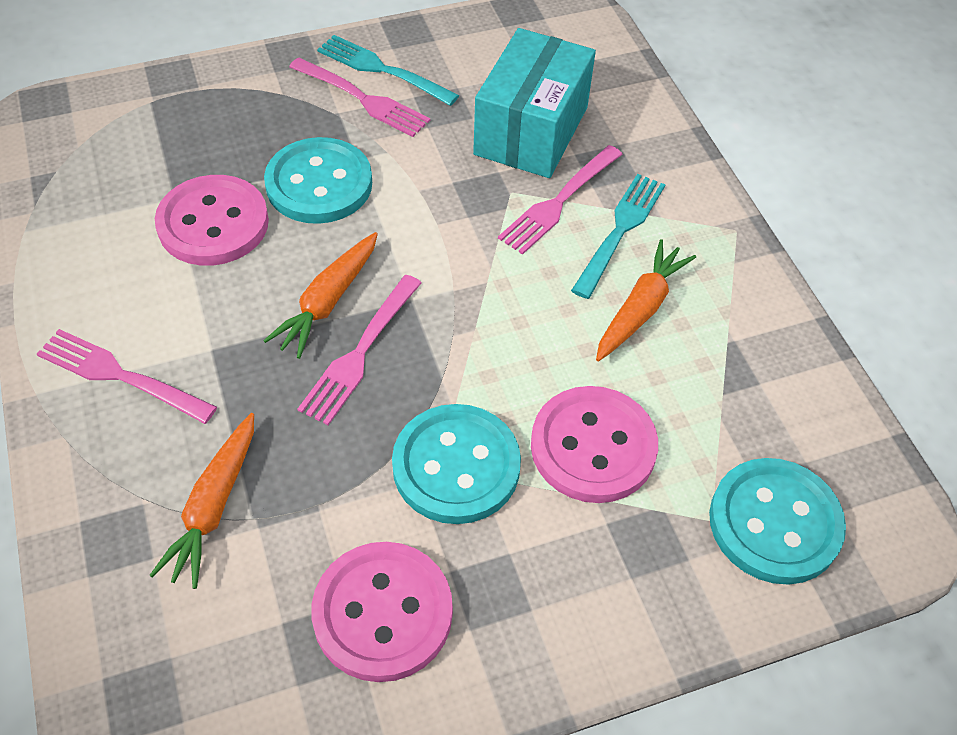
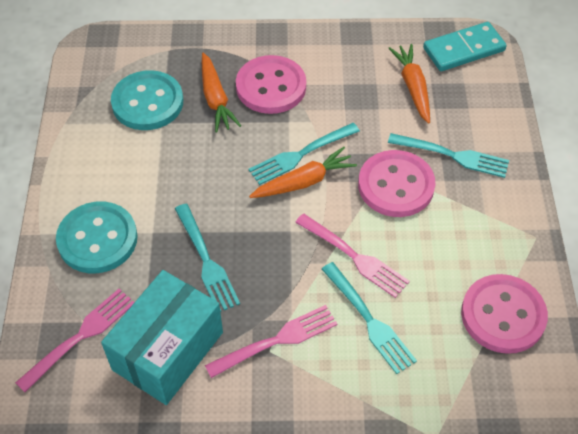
pink fork: 4 -> 3
turquoise button: 3 -> 2
turquoise domino: 0 -> 1
turquoise fork: 2 -> 4

